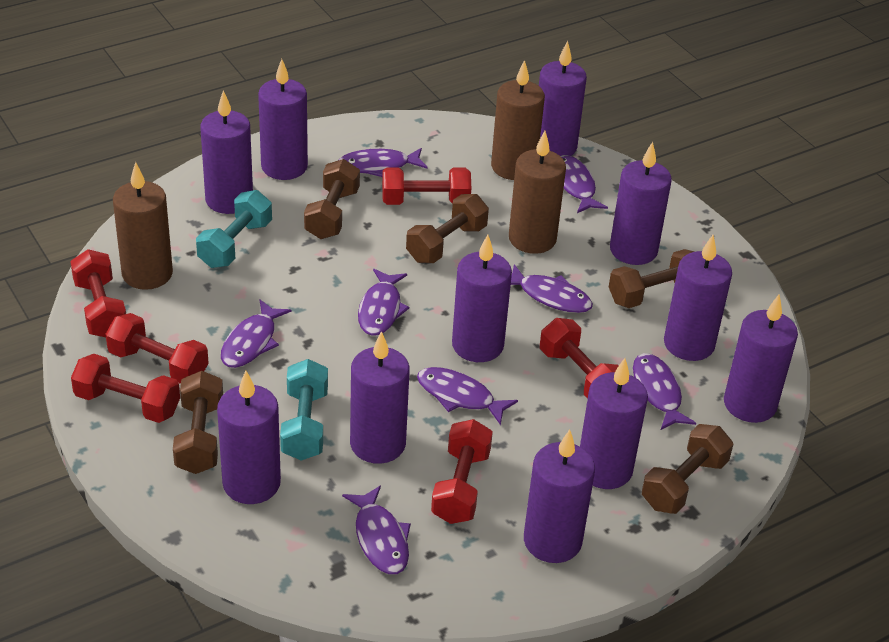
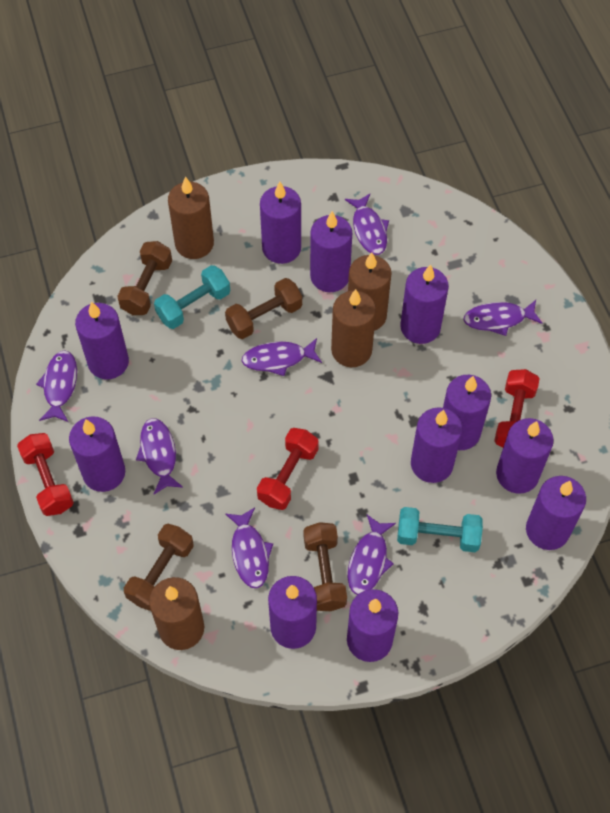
brown candle: 3 -> 4
brown dumbbell: 5 -> 4
purple fish: 8 -> 7
red dumbbell: 6 -> 3

